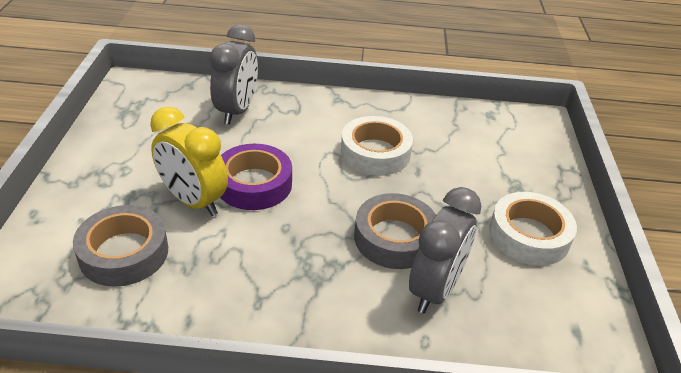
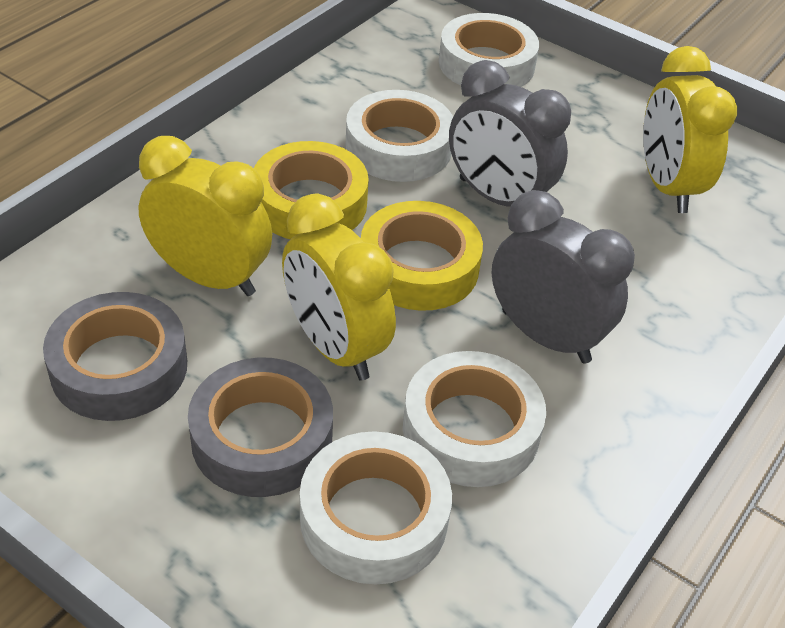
purple tape: 1 -> 0
white tape: 2 -> 4
yellow clock: 1 -> 3
yellow tape: 0 -> 2

